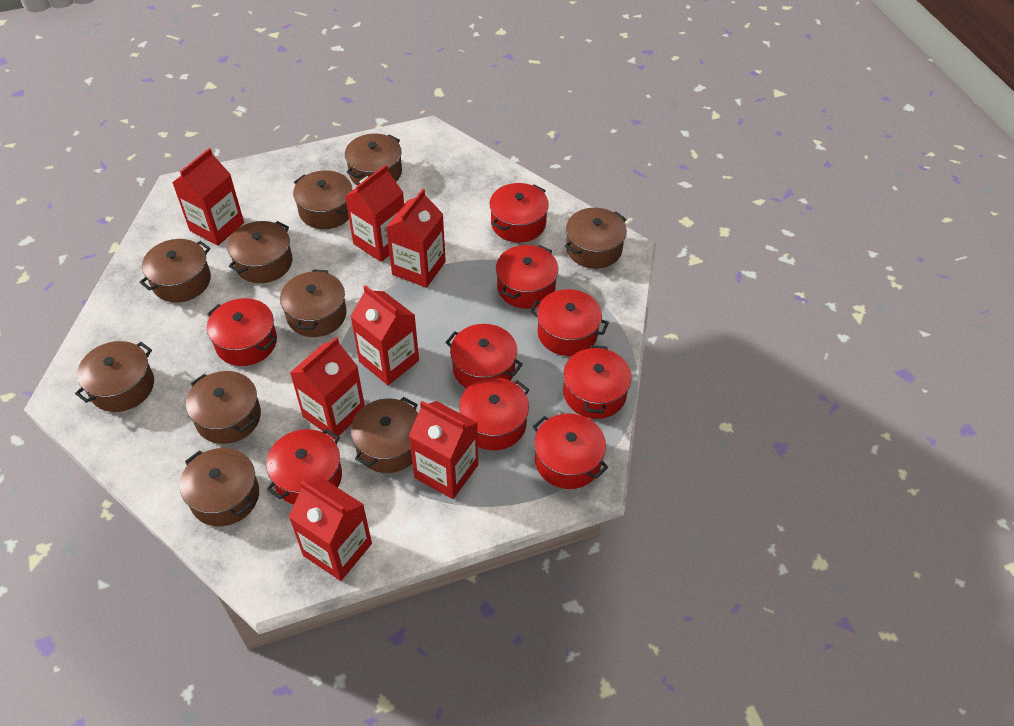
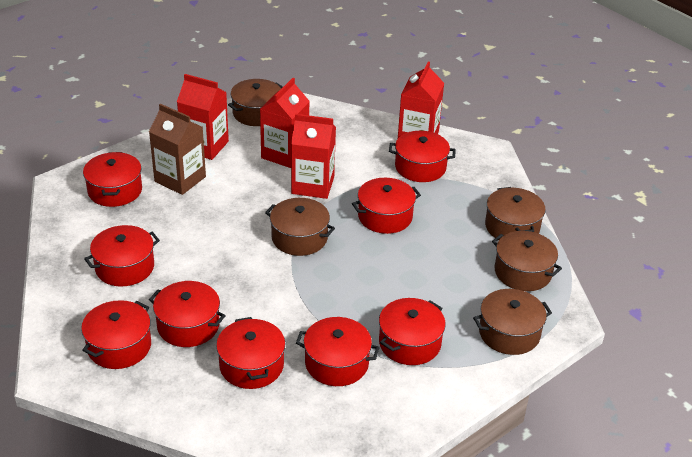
brown carton: 0 -> 1
brown pot: 10 -> 5
red carton: 7 -> 4

